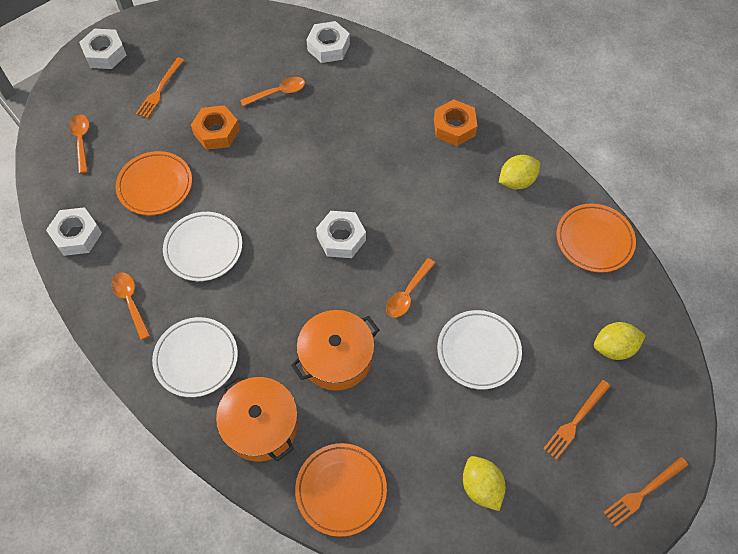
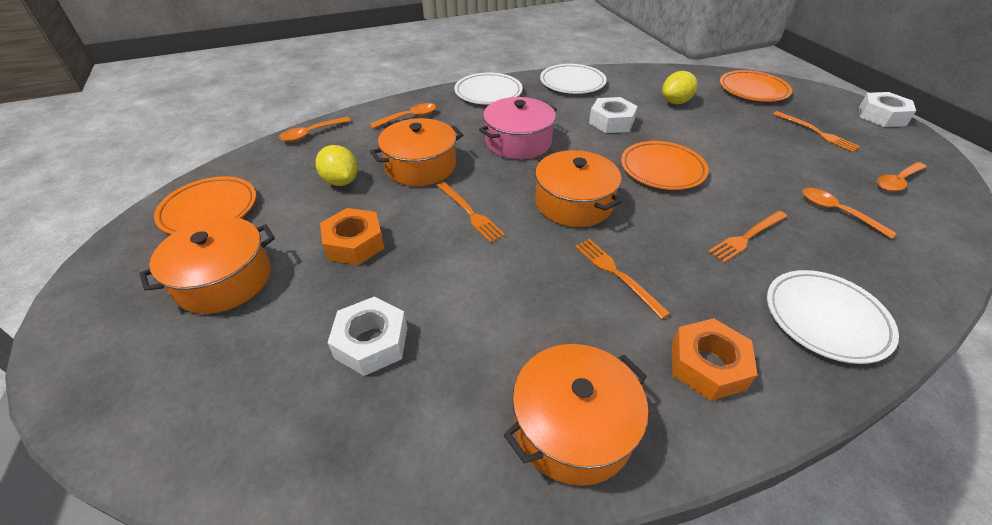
orange fork: 3 -> 4
orange pot: 2 -> 4
pink pot: 0 -> 1
white nut: 4 -> 3
yellow lemon: 3 -> 2

